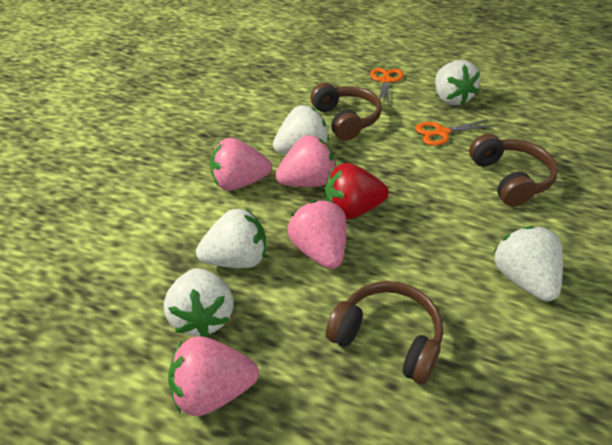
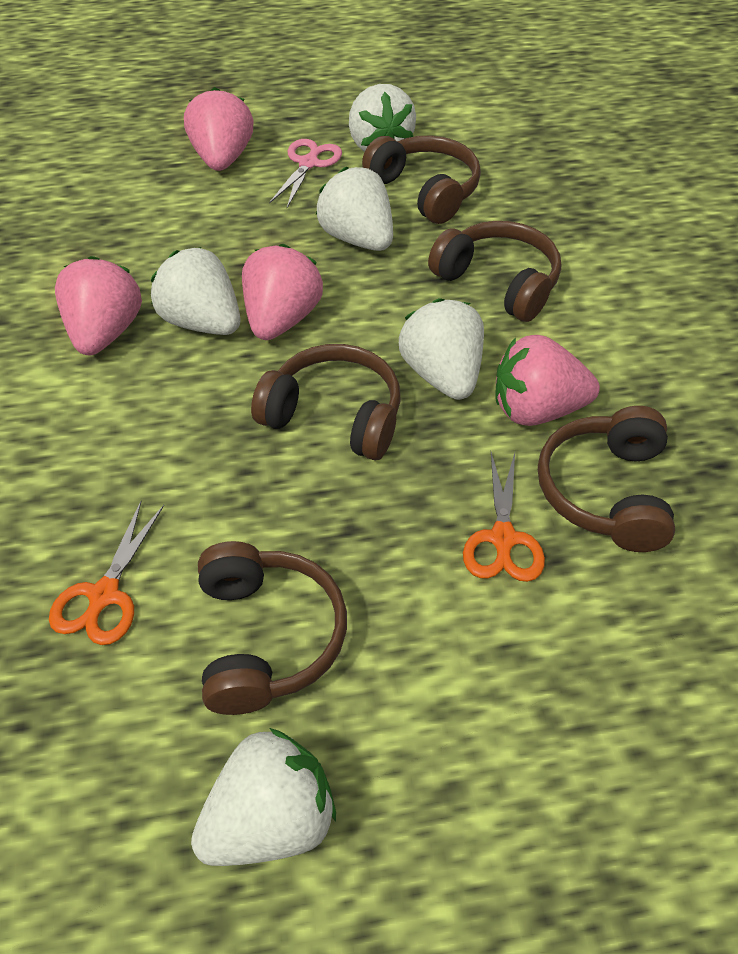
brown headphones: 3 -> 5
pink scissors: 0 -> 1
red strawberry: 1 -> 0

